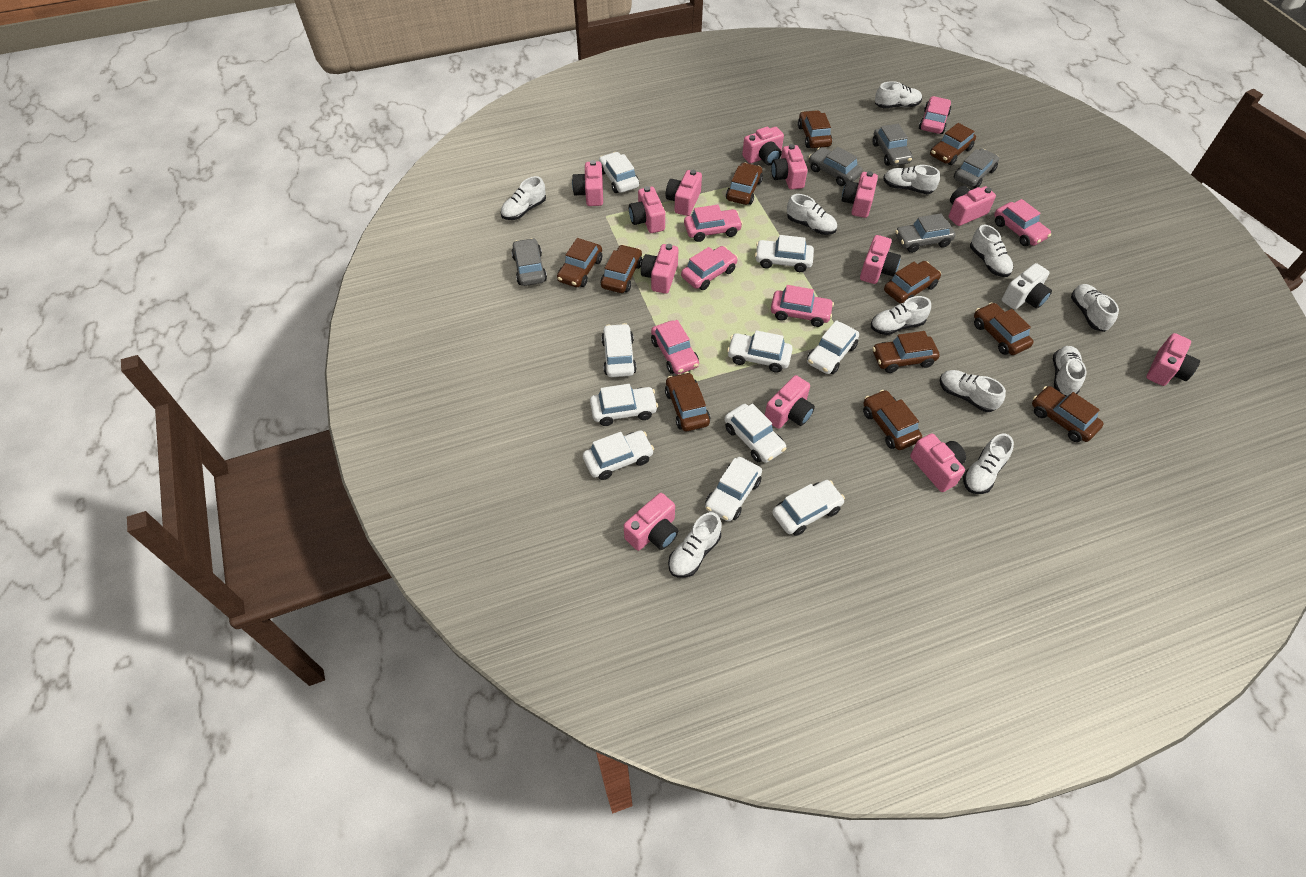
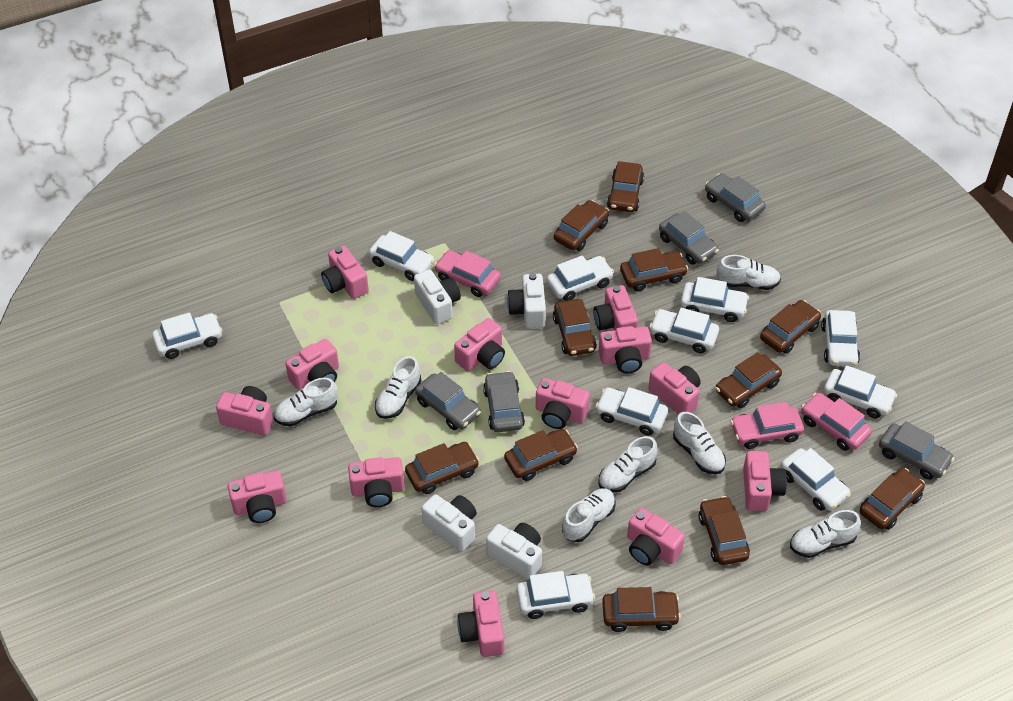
pink car: 6 -> 3
white camera: 1 -> 4
white shoe: 11 -> 7

